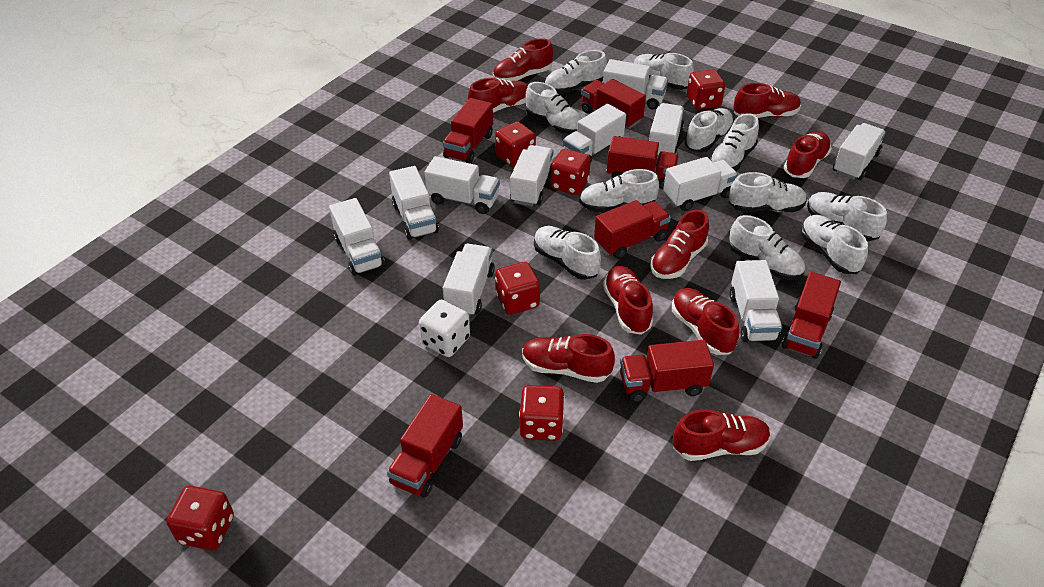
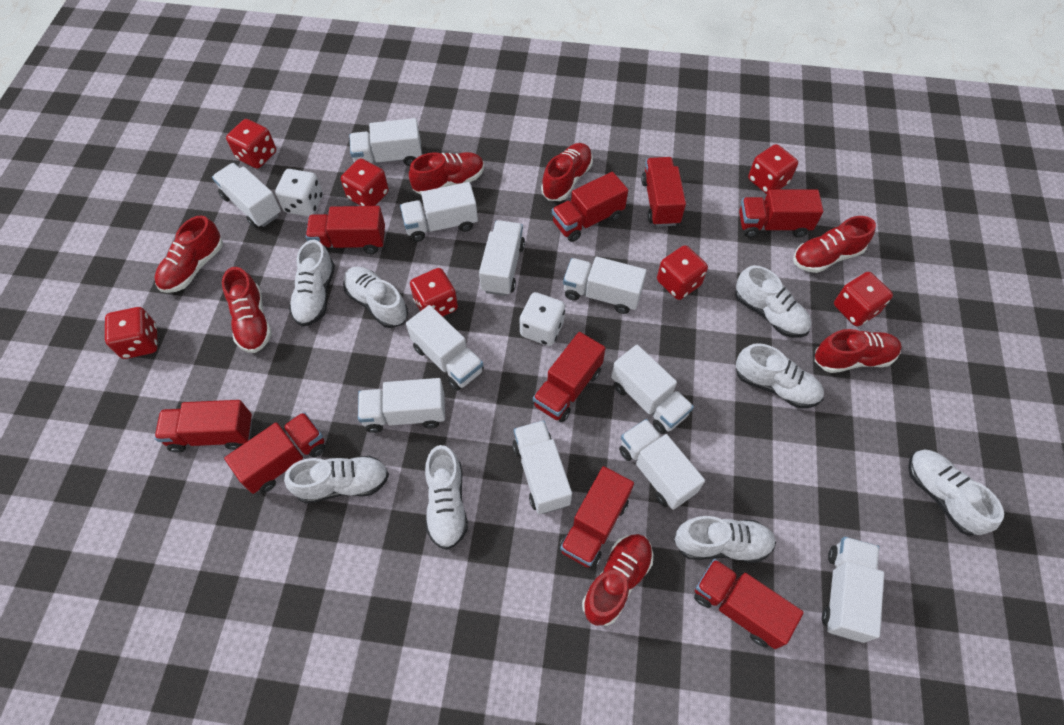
red dice: 6 -> 7
red shoe: 9 -> 7
red truck: 7 -> 9
white dice: 1 -> 2
white shoe: 11 -> 8

